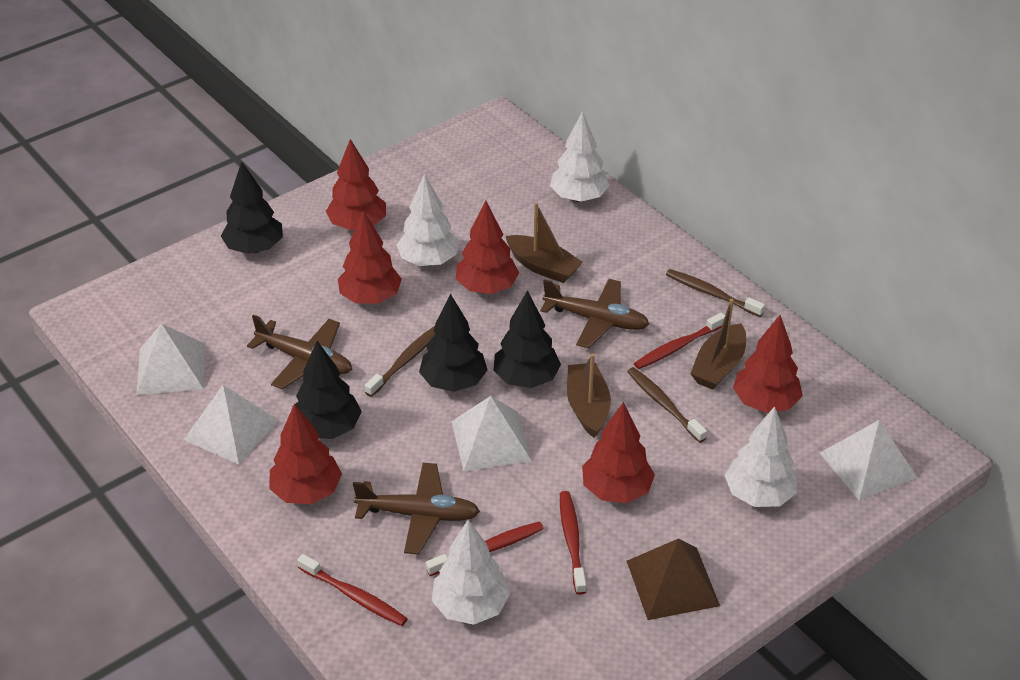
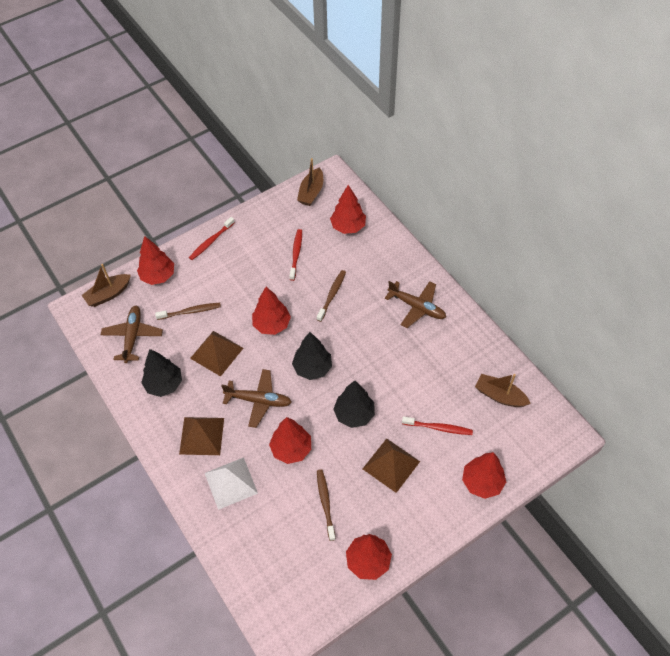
black tree: 4 -> 3
brown pyramid: 1 -> 3
red toothbrush: 4 -> 3
white pyramid: 4 -> 1
white tree: 4 -> 0

